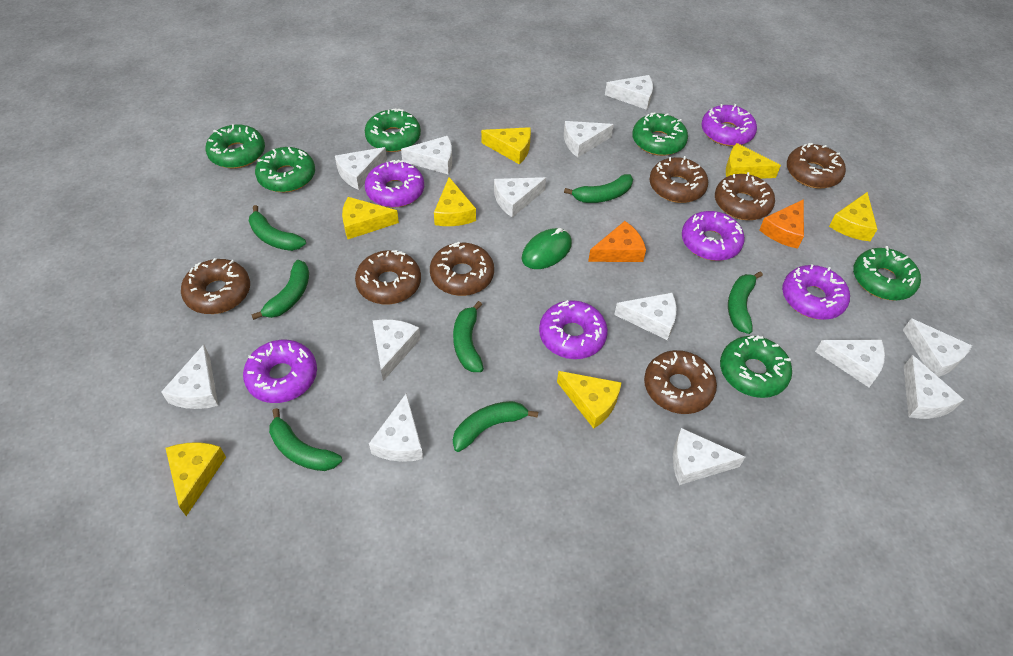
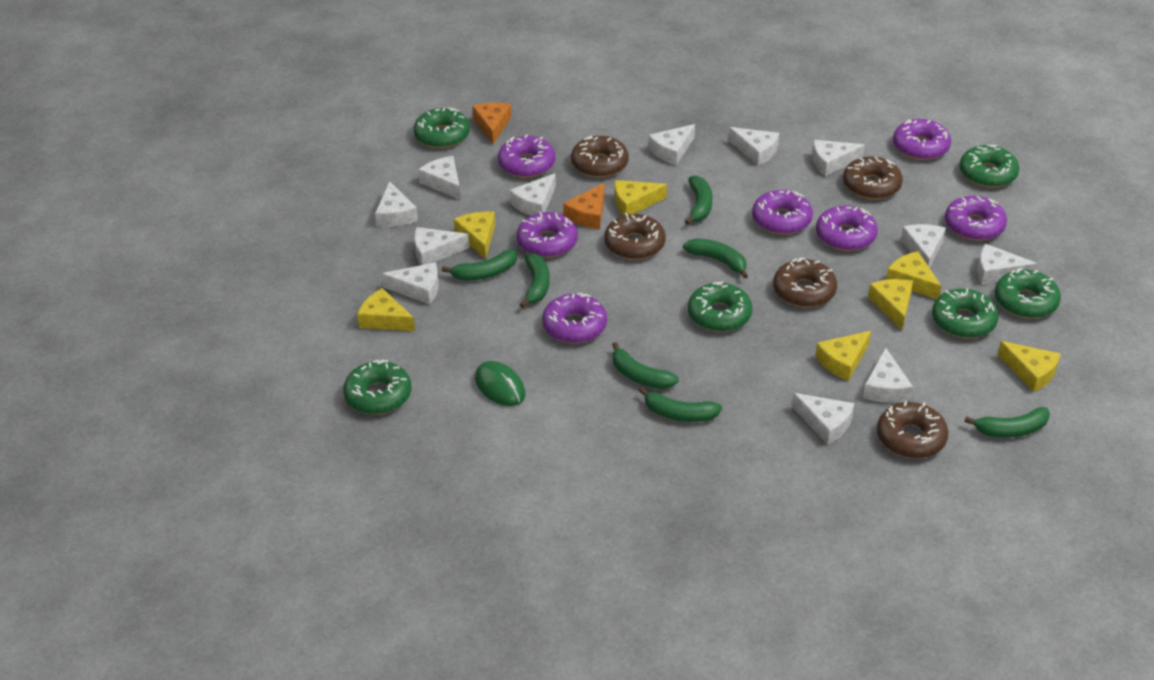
brown donut: 7 -> 5
purple donut: 6 -> 7
white cheese: 13 -> 12

